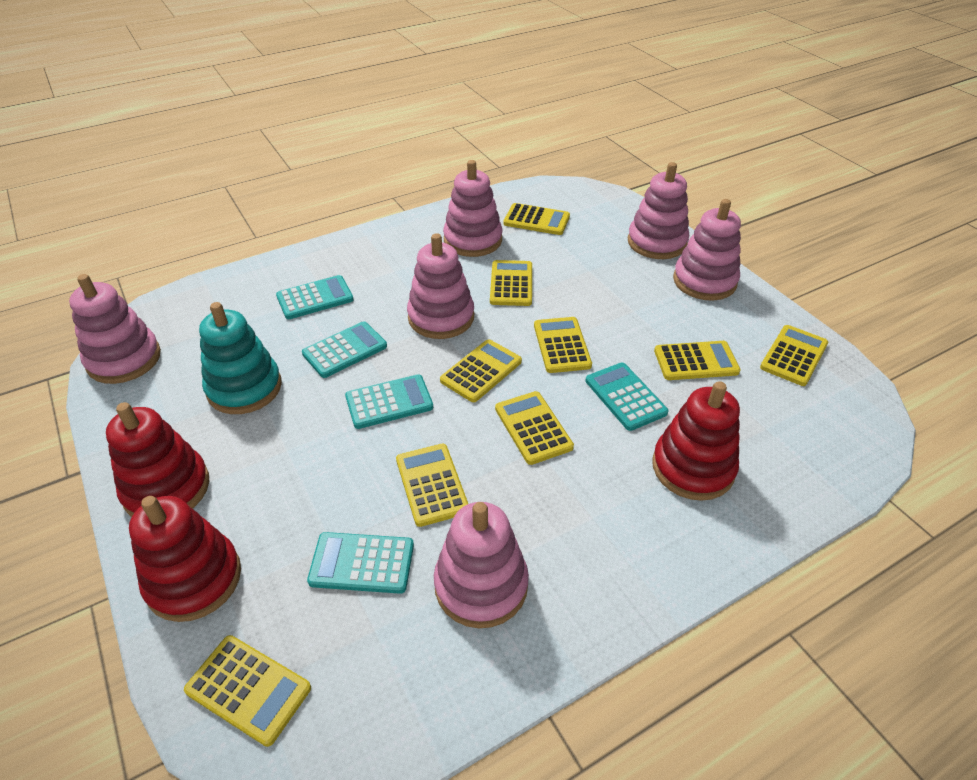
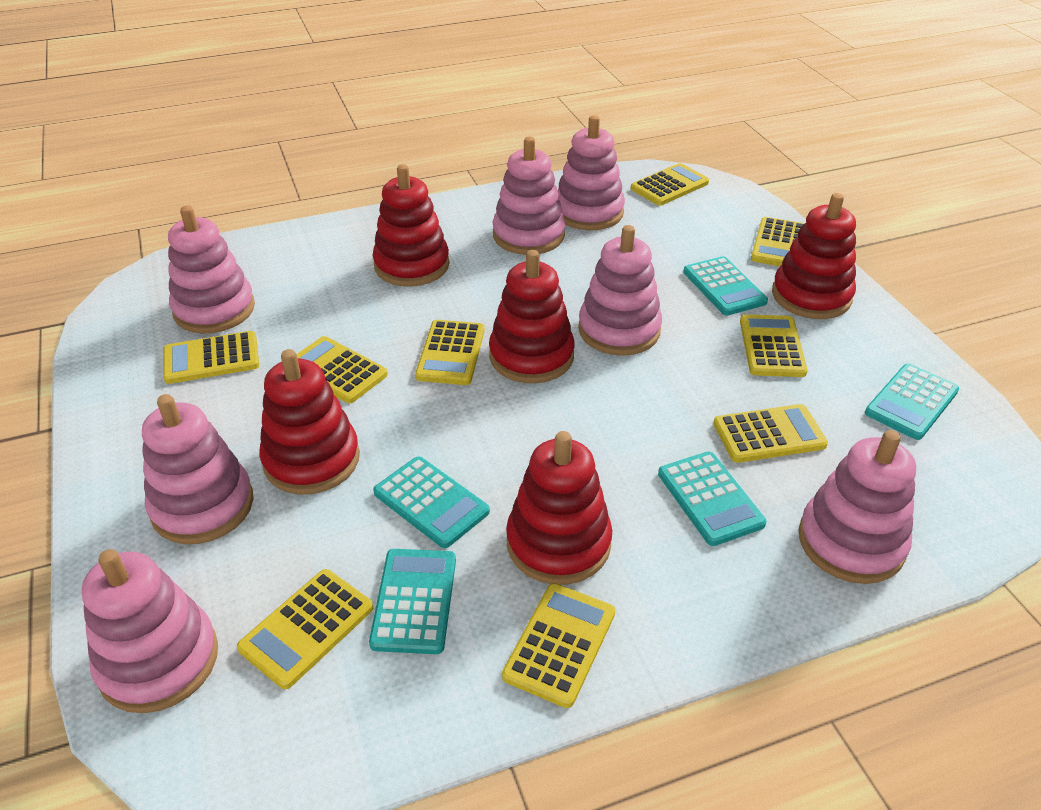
pink stacking toy: 6 -> 7
red stacking toy: 3 -> 5
turquoise stacking toy: 1 -> 0

